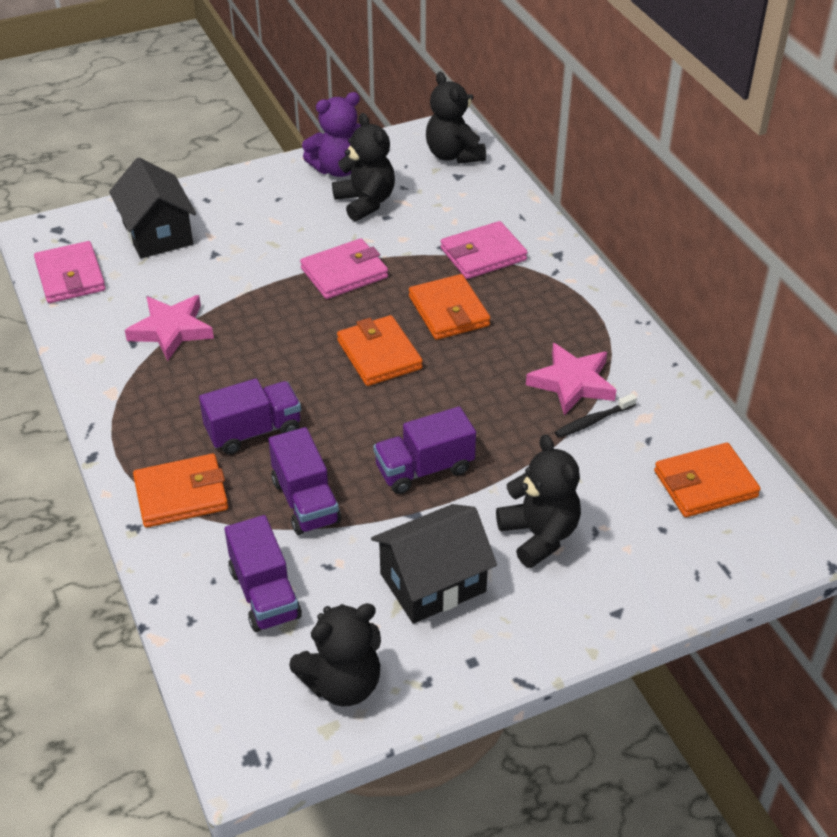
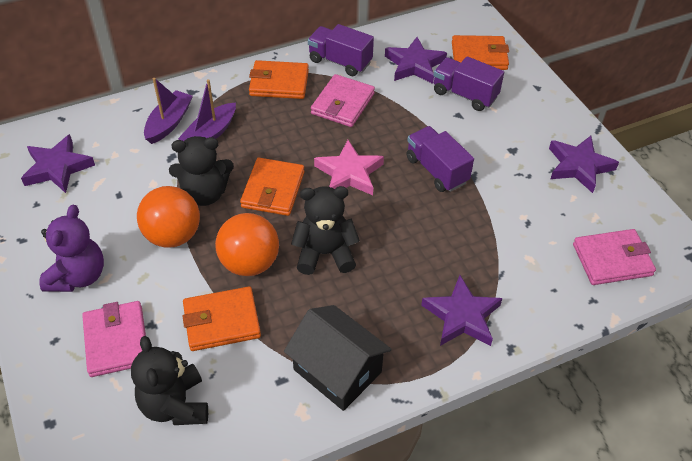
black house: 2 -> 1
black teddy bear: 4 -> 3
black toothbrush: 1 -> 0
orange ball: 0 -> 2
pink star: 2 -> 1
purple boat: 0 -> 2
purple star: 0 -> 4
purple truck: 4 -> 3

